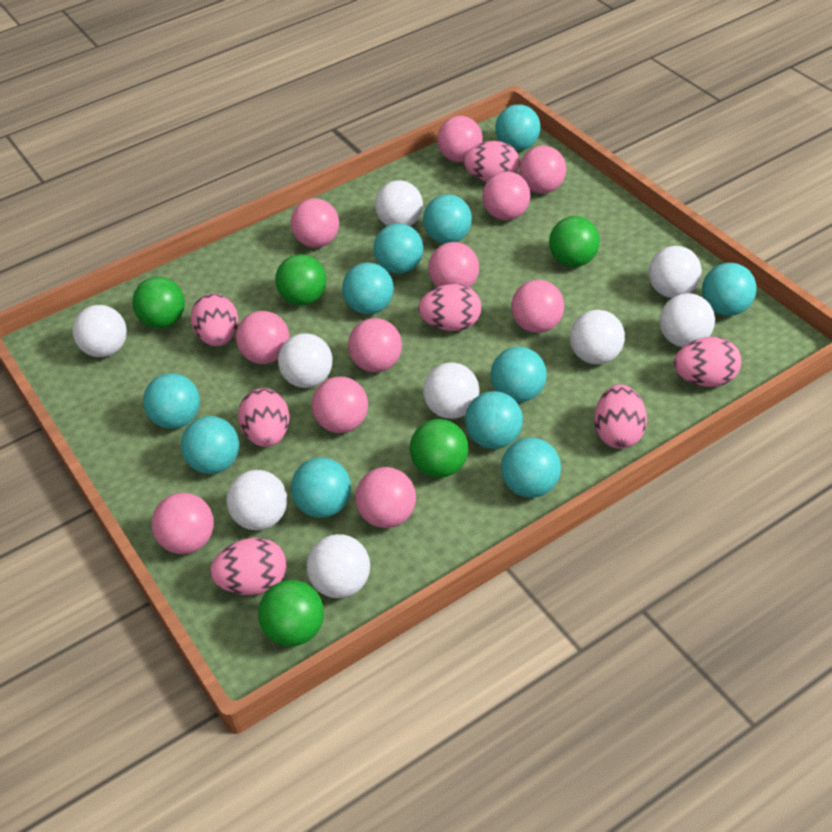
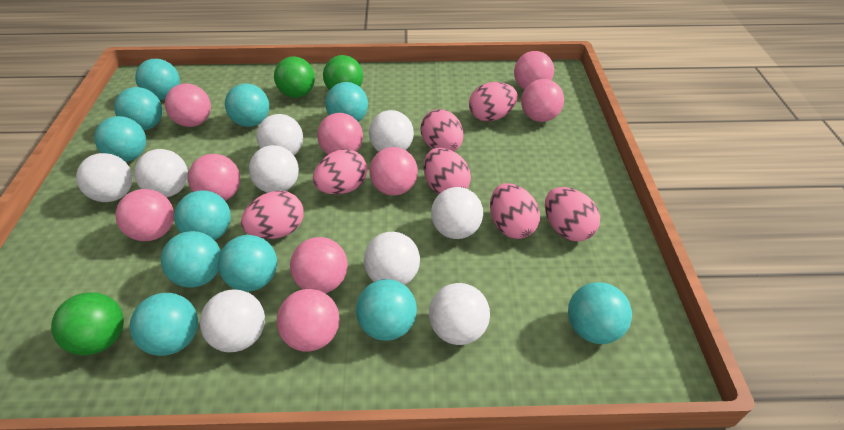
green ball: 5 -> 3
pink ball: 11 -> 9

